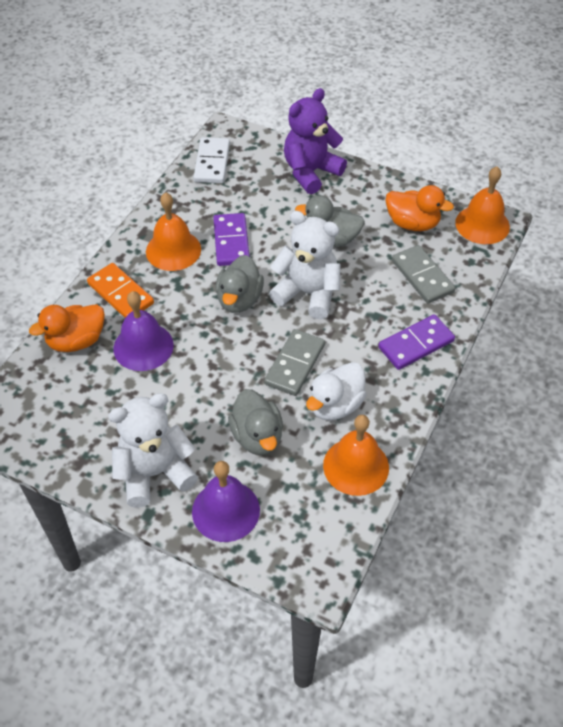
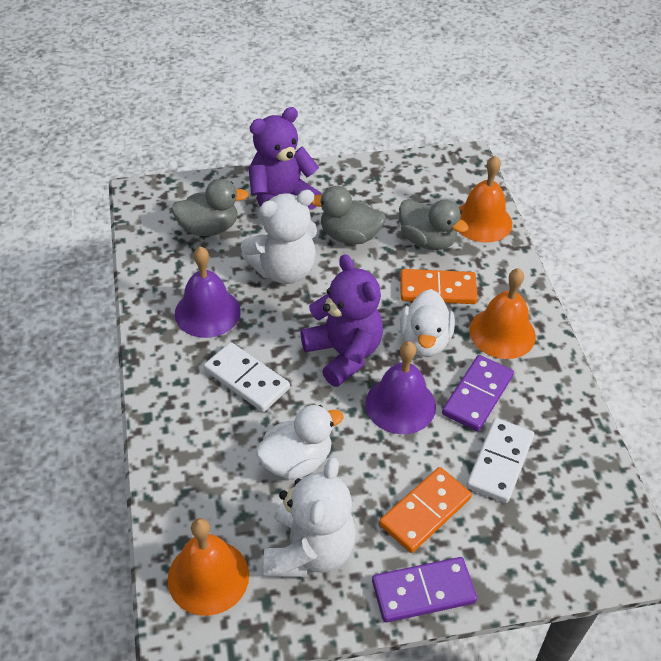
grey domino: 2 -> 0
orange domino: 1 -> 2
orange duck: 2 -> 0
purple teddy bear: 1 -> 2
white domino: 1 -> 2
white duck: 1 -> 2

